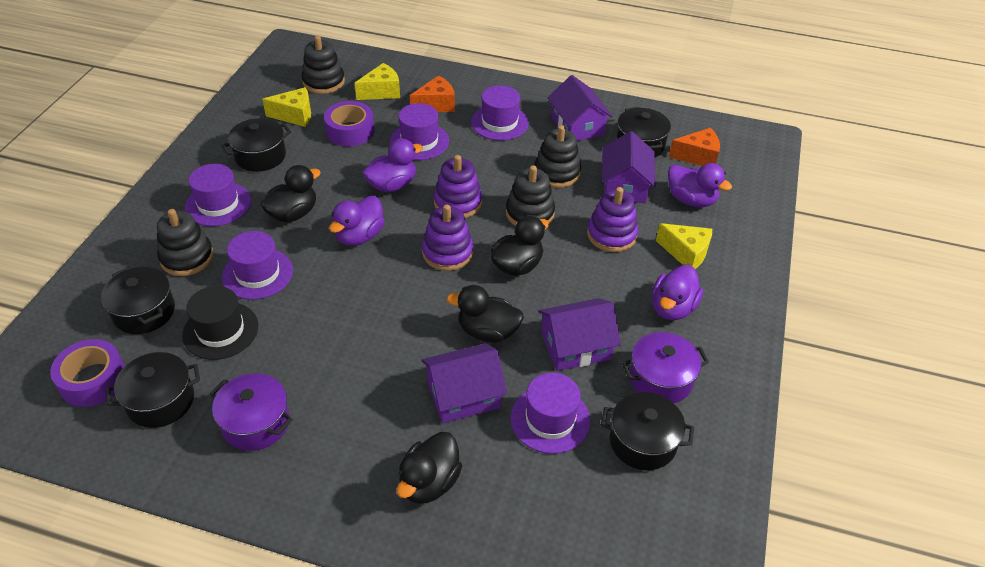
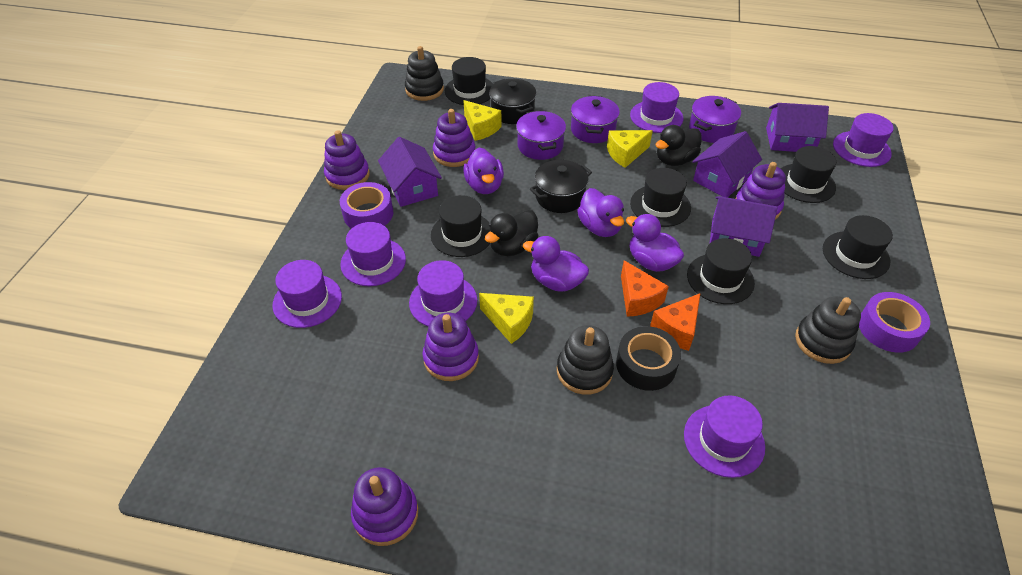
black duck: 4 -> 2
black hat: 1 -> 6
black pot: 5 -> 2
black stacking toy: 4 -> 3
black tape: 0 -> 1
purple hat: 5 -> 6
purple pot: 2 -> 3
purple stacking toy: 3 -> 5

